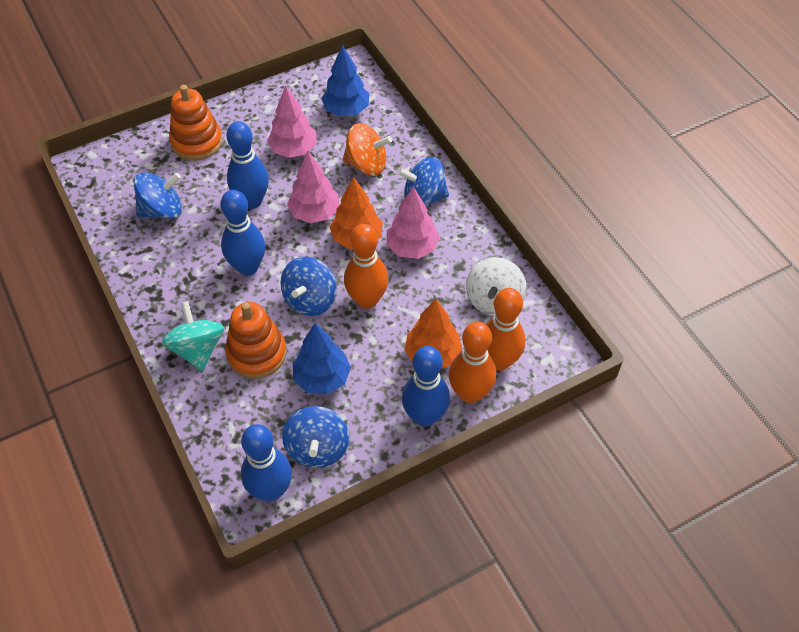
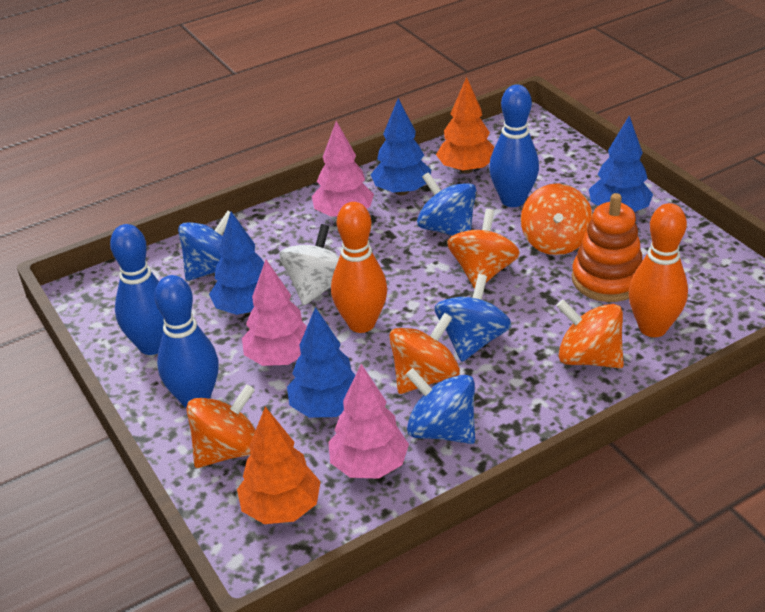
blue bowling pin: 4 -> 3
blue tree: 2 -> 4
orange bowling pin: 3 -> 2
orange spinning top: 1 -> 5
orange stacking toy: 2 -> 1
turquoise spinning top: 1 -> 0

